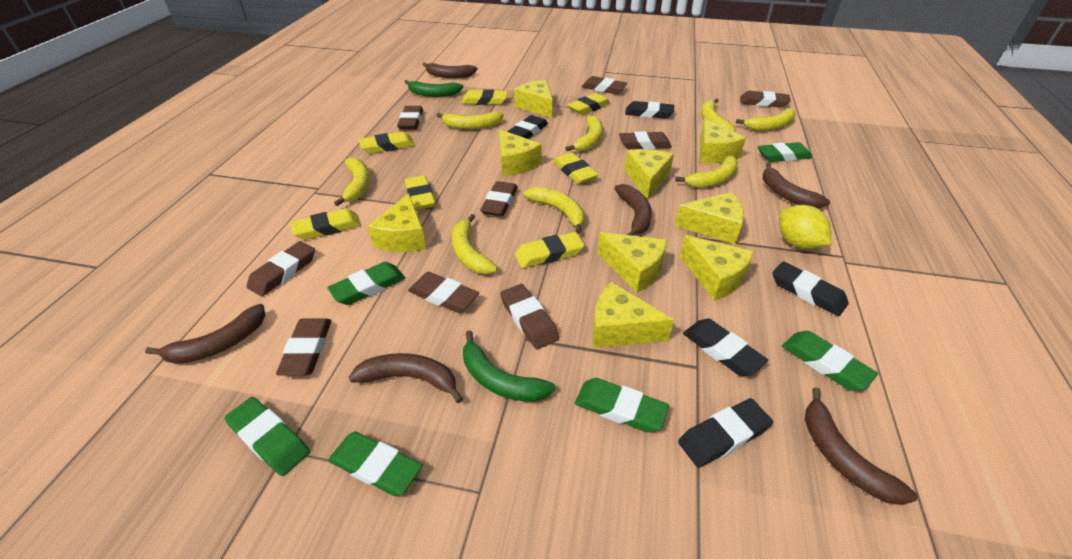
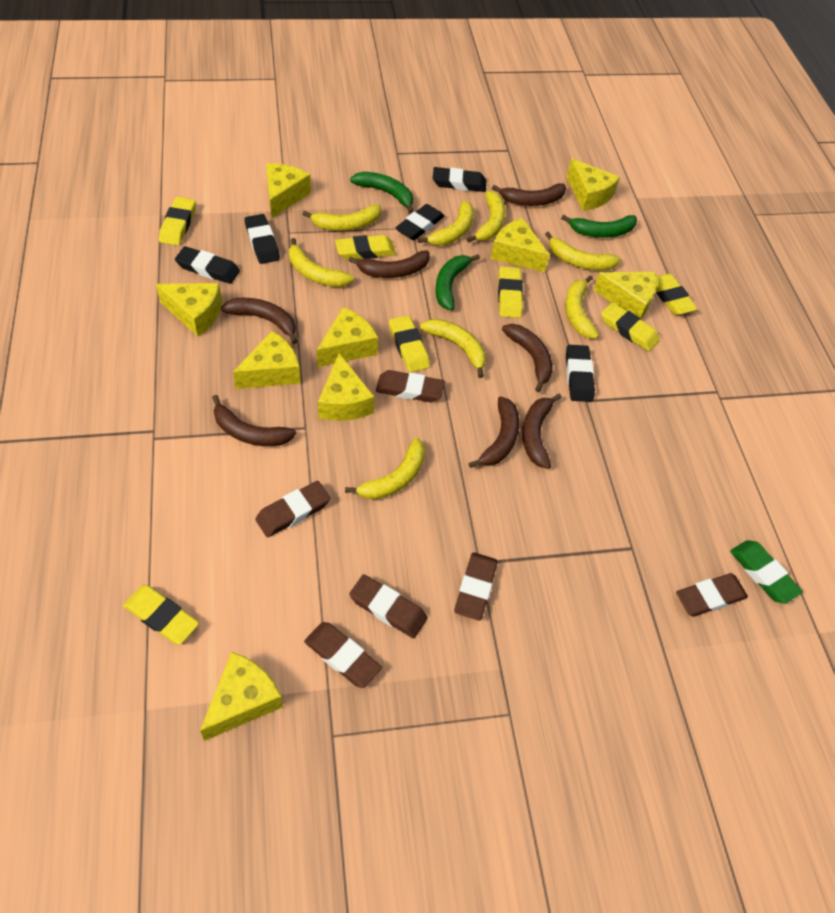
brown banana: 6 -> 7
brown eraser: 9 -> 6
green banana: 2 -> 3
green eraser: 6 -> 1
yellow lemon: 1 -> 0

